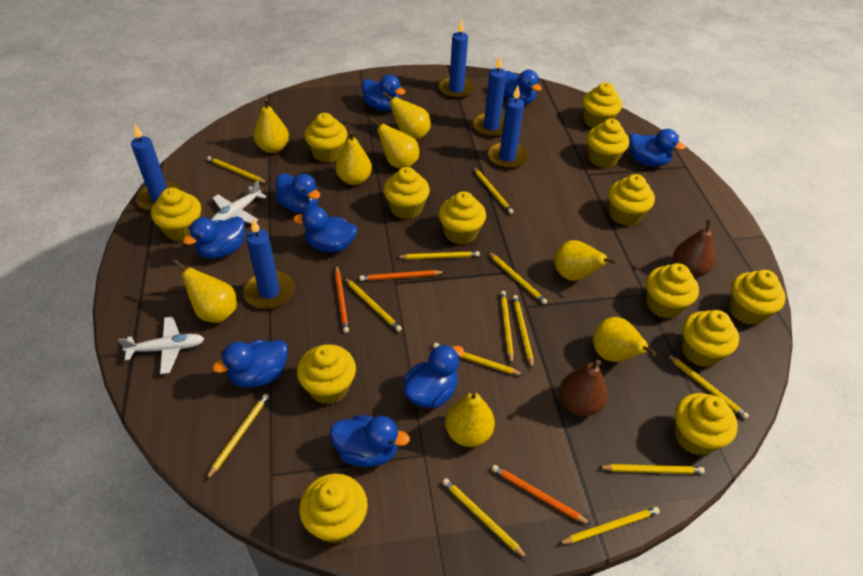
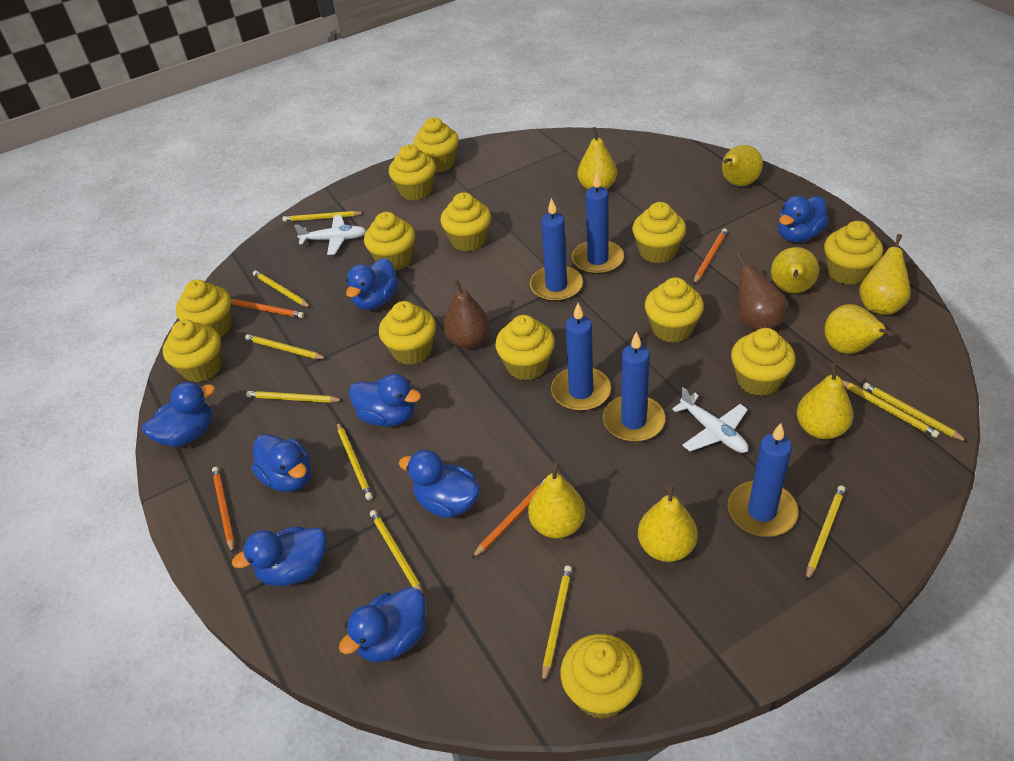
blue duck: 9 -> 8
orange pencil: 3 -> 4
yellow pencil: 13 -> 10

